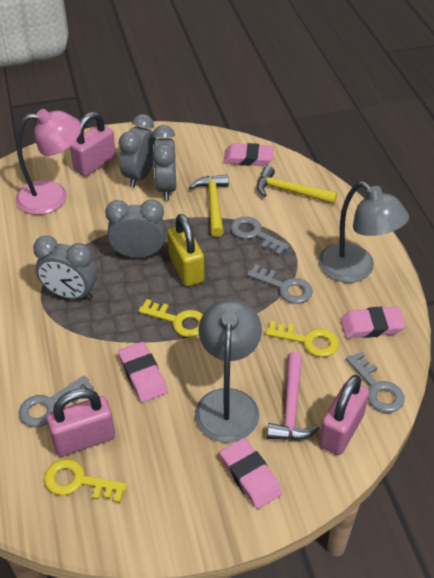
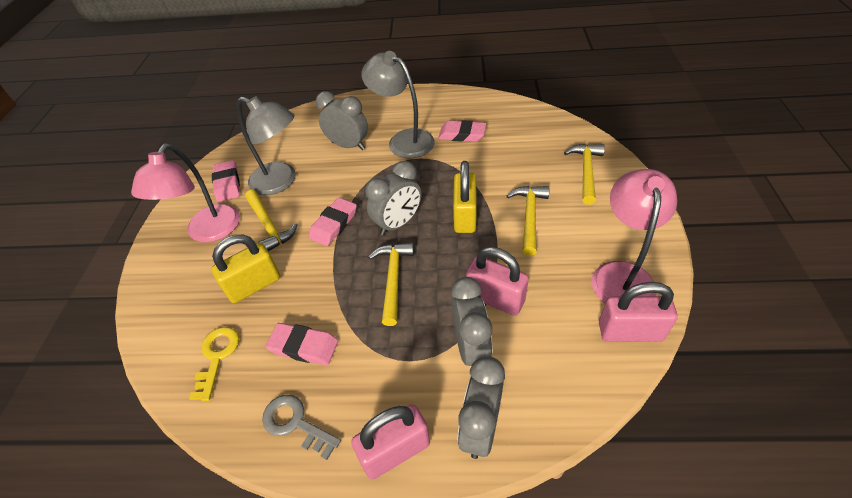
grey key: 4 -> 1
pink hammer: 1 -> 0
pink lamp: 1 -> 2
yellow hammer: 2 -> 4
yellow key: 3 -> 1
yellow padlock: 1 -> 2

